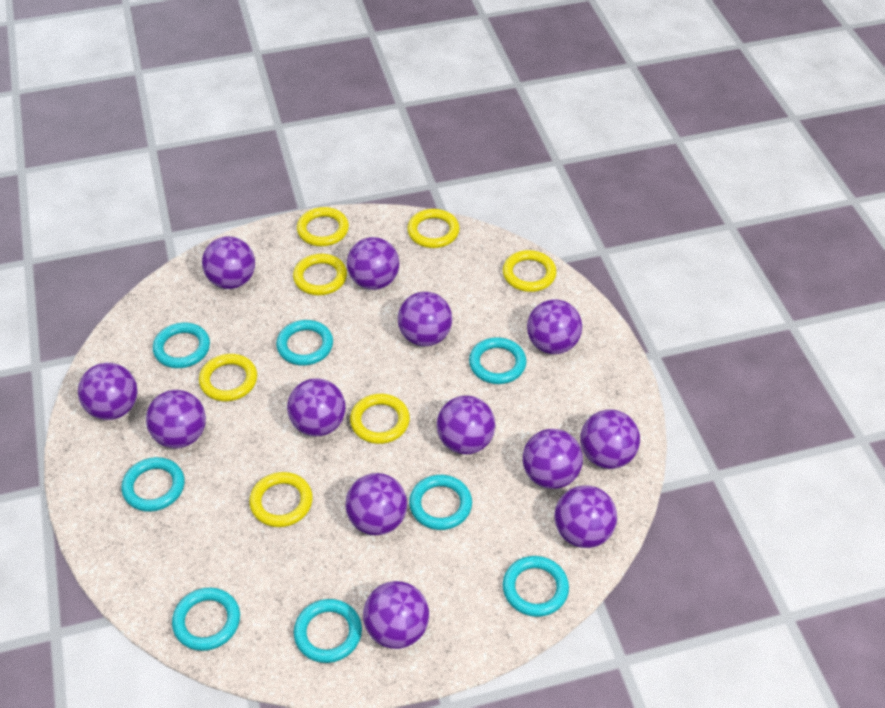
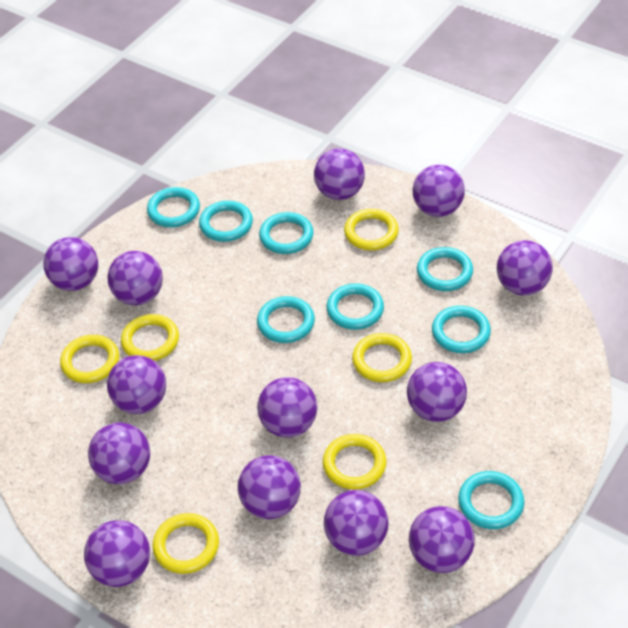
yellow ring: 7 -> 6

